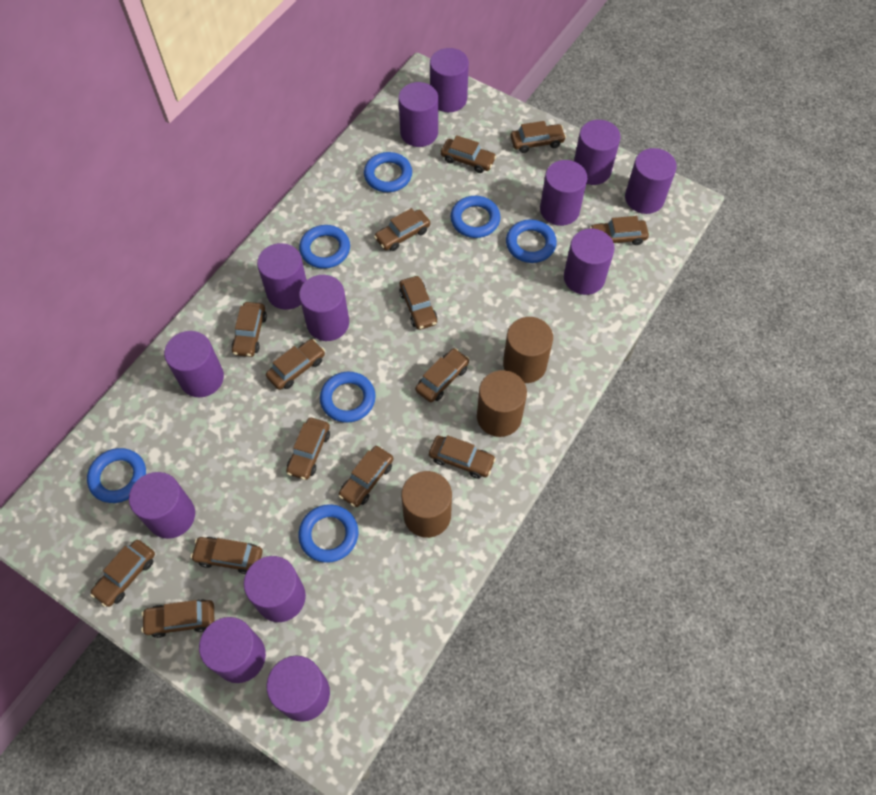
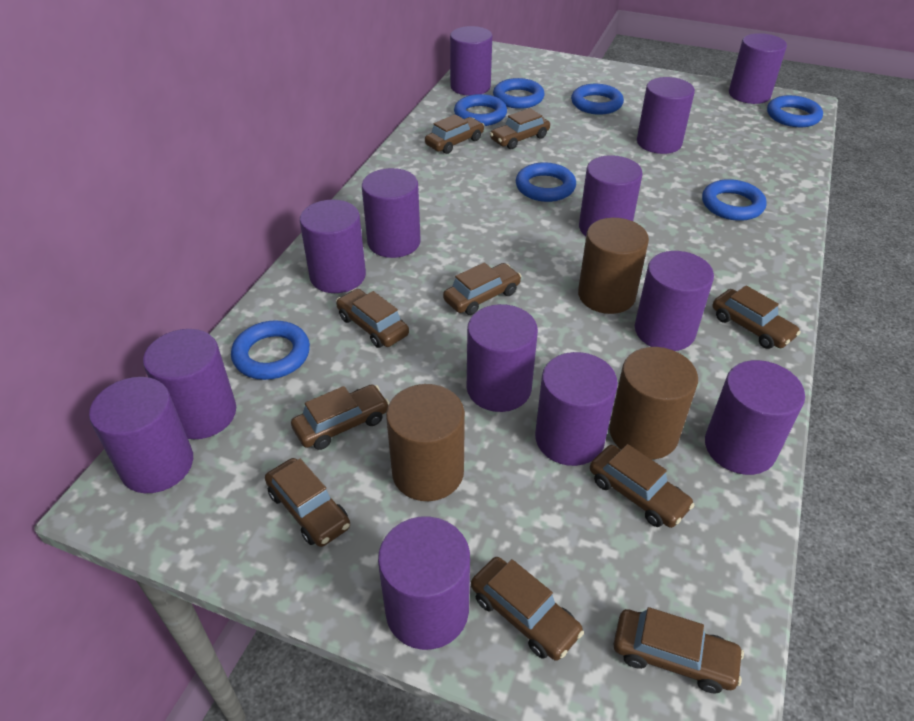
brown car: 14 -> 10

